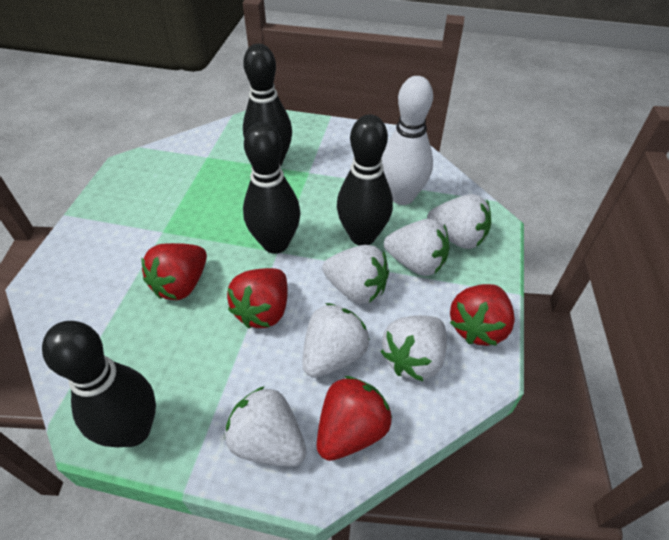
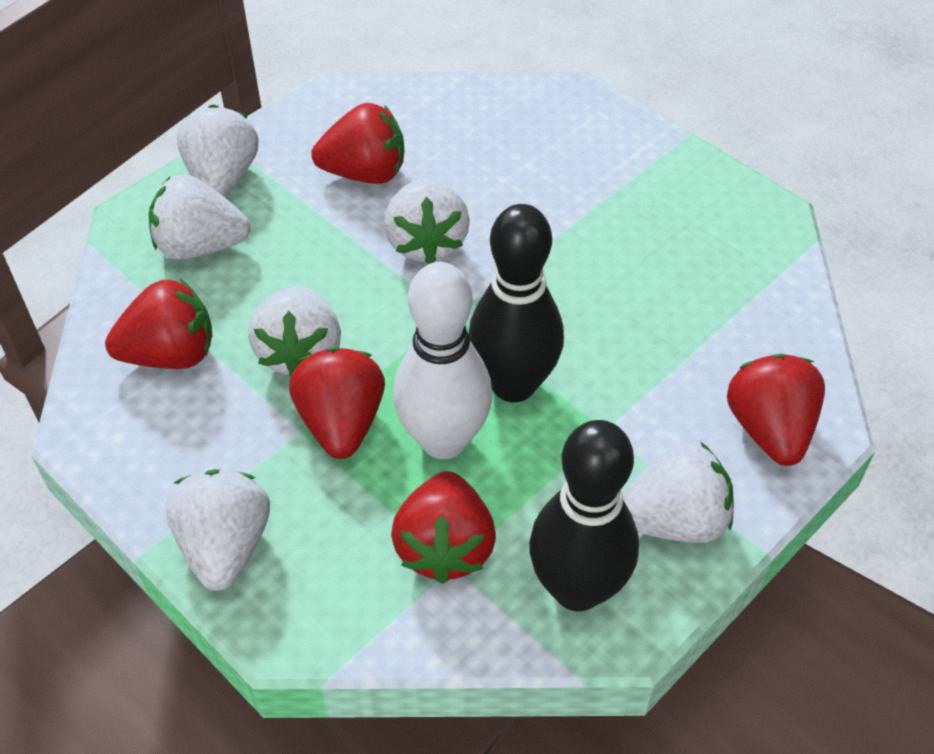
black bowling pin: 4 -> 2
red strawberry: 4 -> 5

